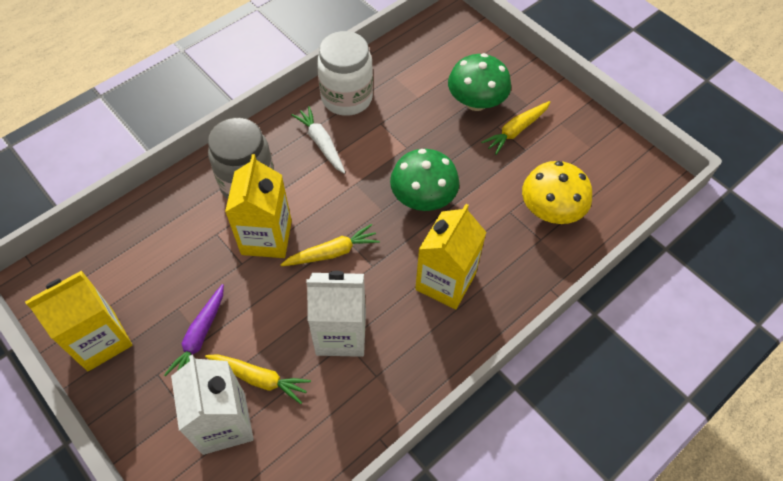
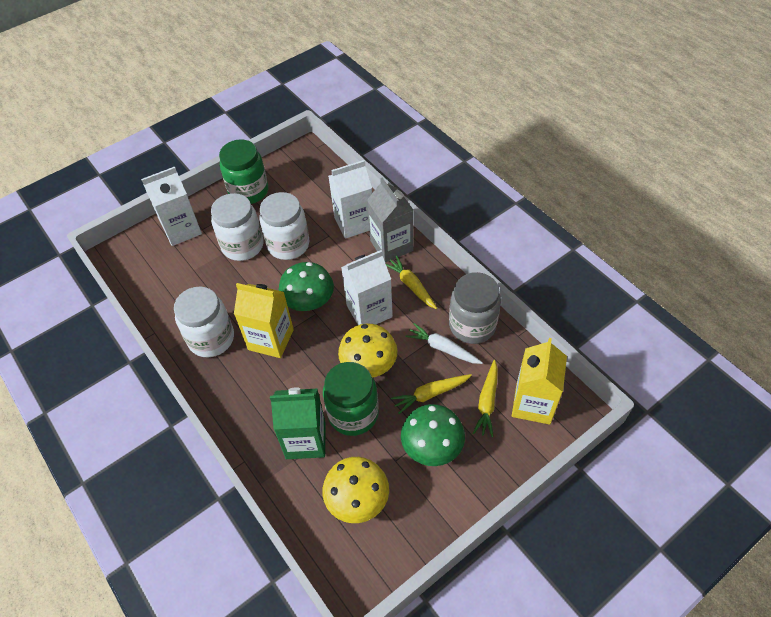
green carton: 0 -> 1
green jar: 0 -> 2
grey carton: 0 -> 1
purple carrot: 1 -> 0
white carton: 2 -> 3
white jar: 1 -> 3
yellow carton: 3 -> 2
yellow mushroom: 1 -> 2

